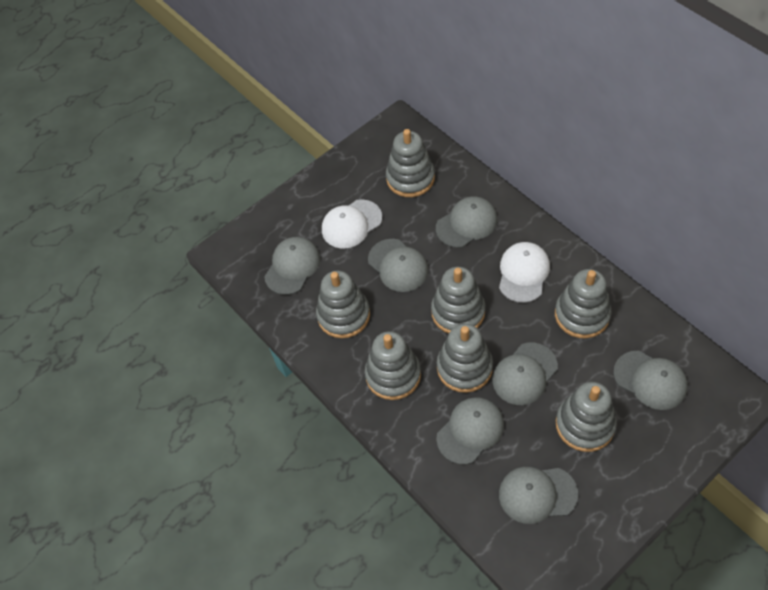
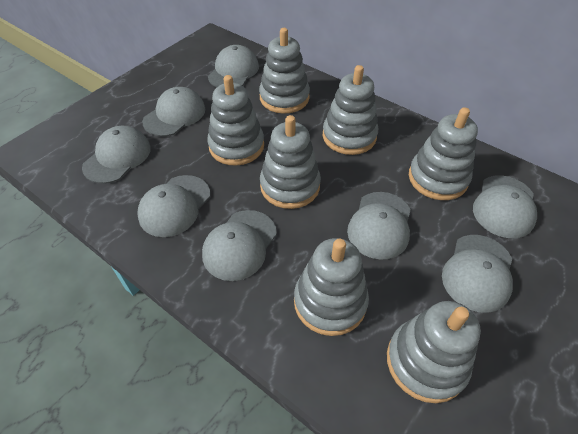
grey cap: 7 -> 8
white cap: 2 -> 0

